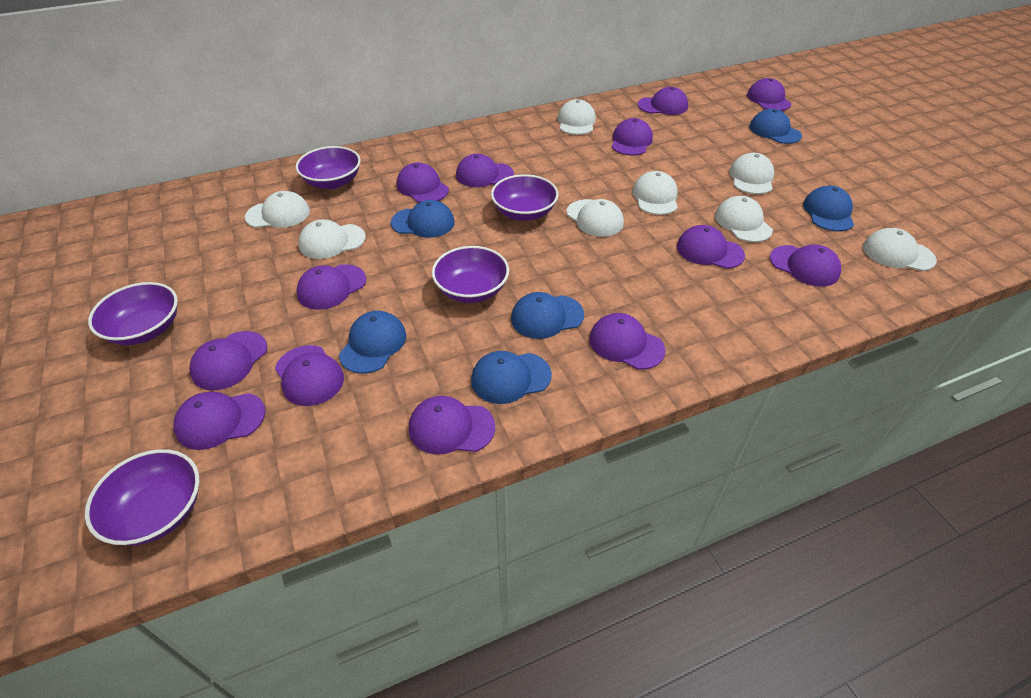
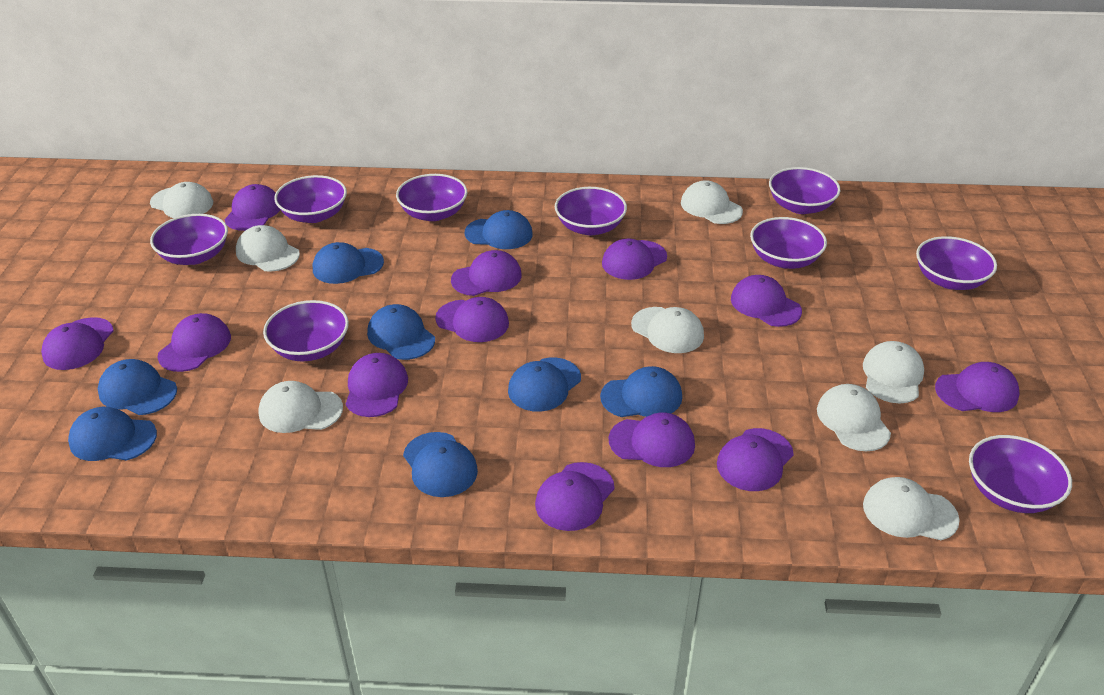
blue cap: 6 -> 8
purple bowl: 5 -> 9
purple cap: 13 -> 12

